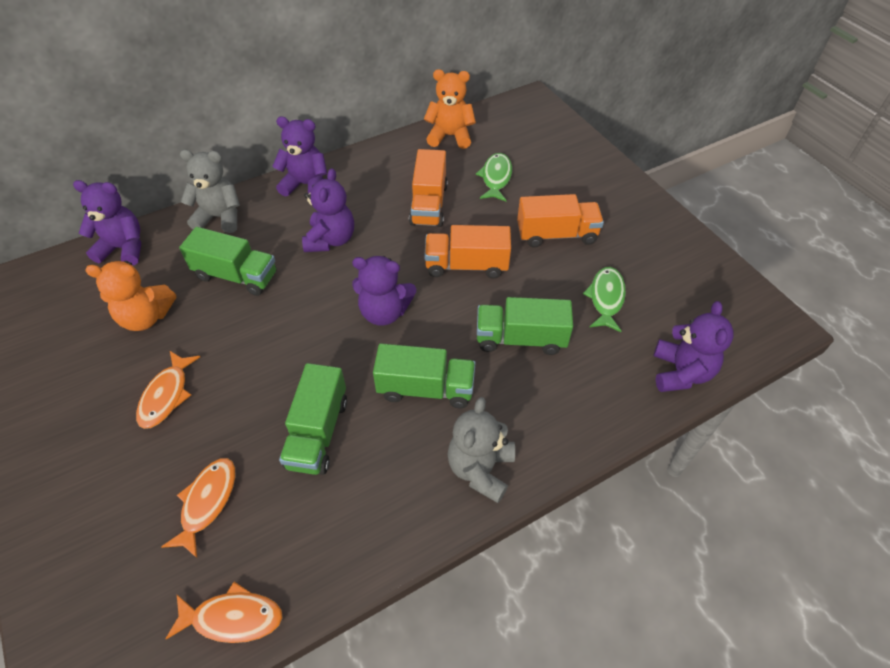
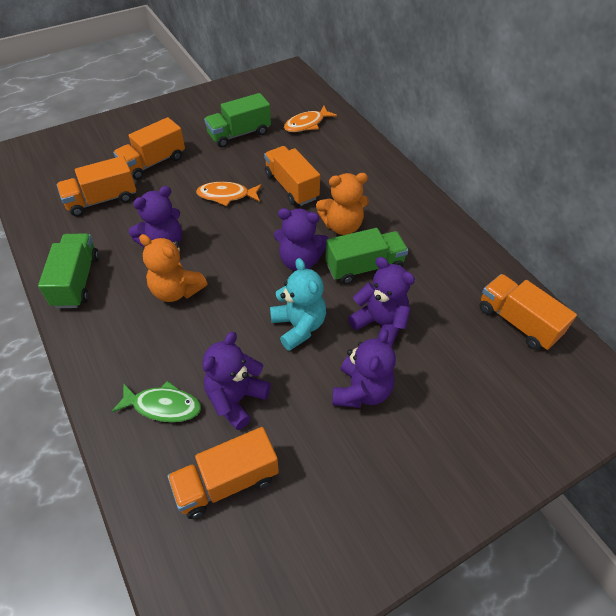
green fish: 2 -> 1
green truck: 4 -> 3
grey teddy bear: 2 -> 0
orange fish: 3 -> 2
orange truck: 3 -> 5
turquoise teddy bear: 0 -> 1

